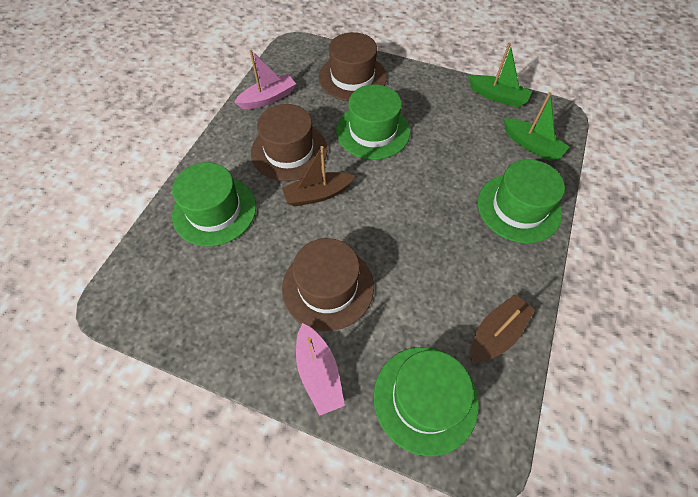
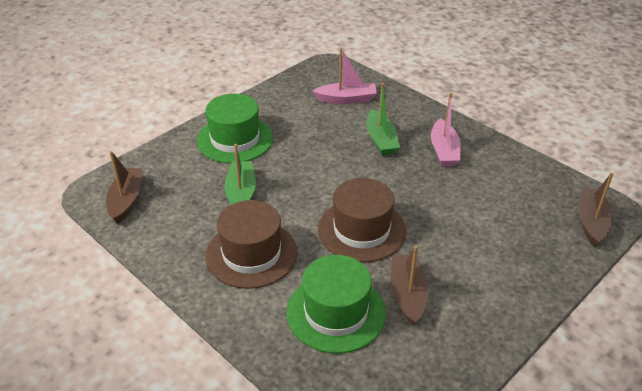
brown boat: 2 -> 3
brown hat: 3 -> 2
green hat: 4 -> 2

